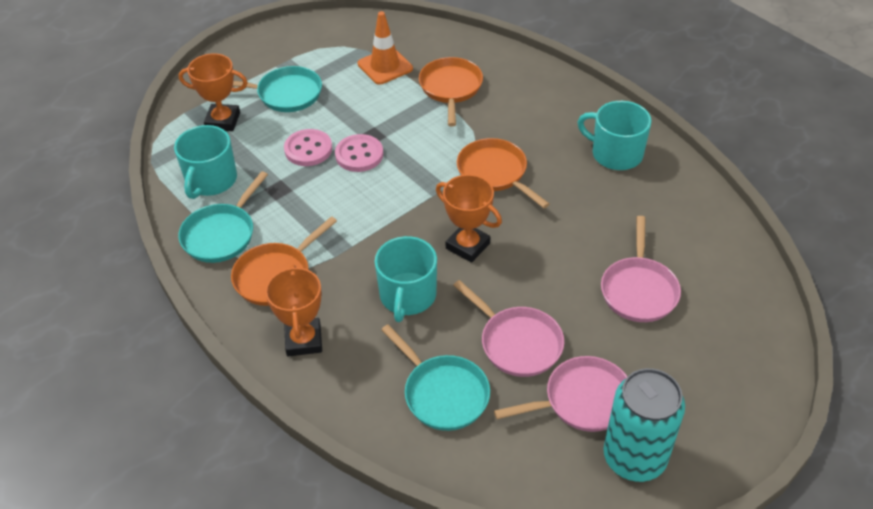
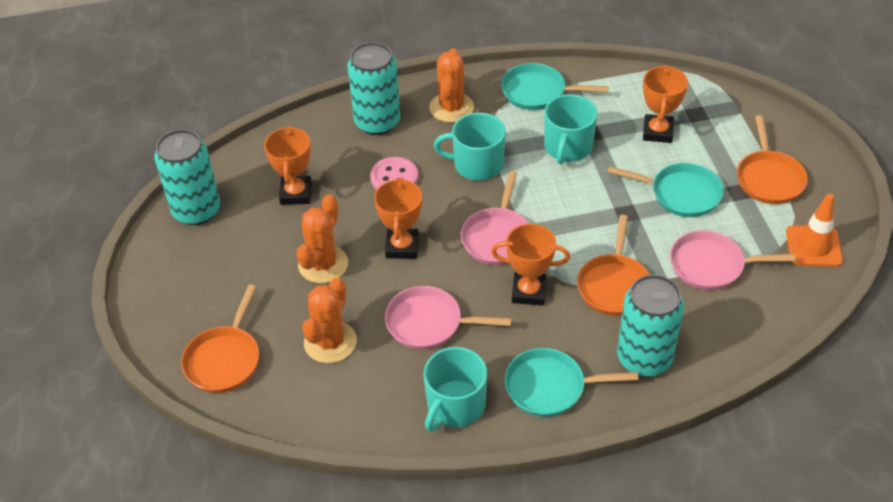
orange cactus: 0 -> 3
orange trophy: 3 -> 4
pink button: 2 -> 1
turquoise can: 1 -> 3

